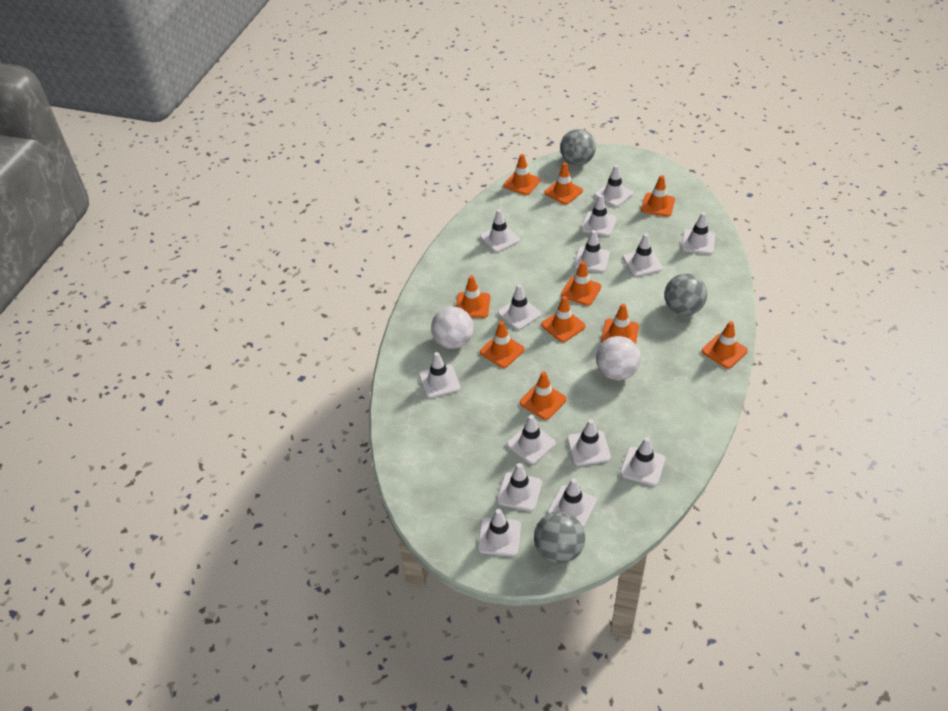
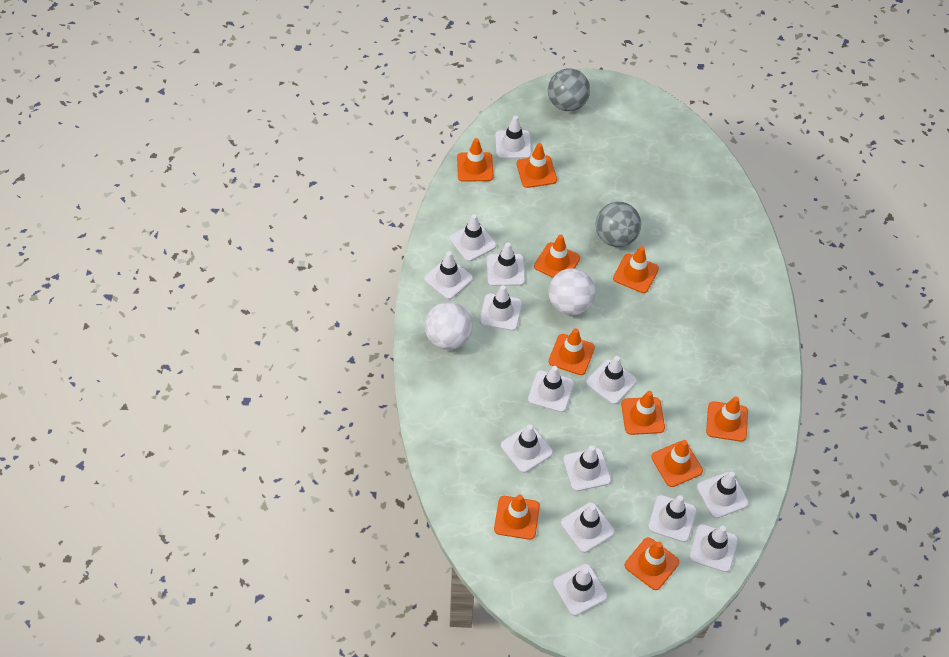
grey ball: 3 -> 2

